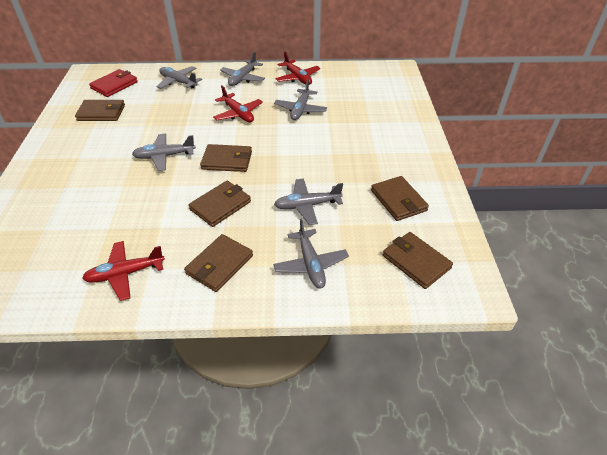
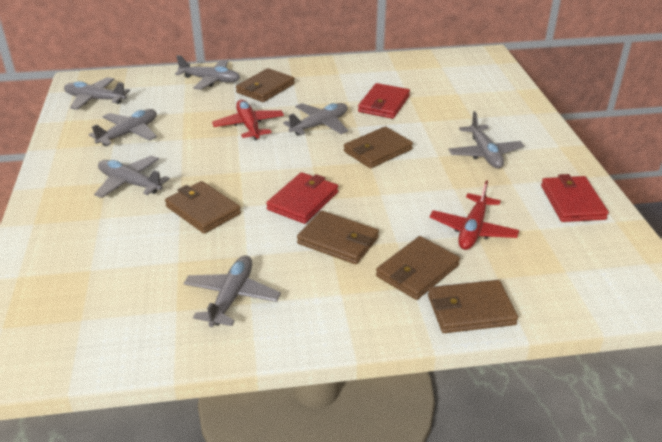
grey plane: 6 -> 7
red plane: 3 -> 2
red wallet: 1 -> 3

